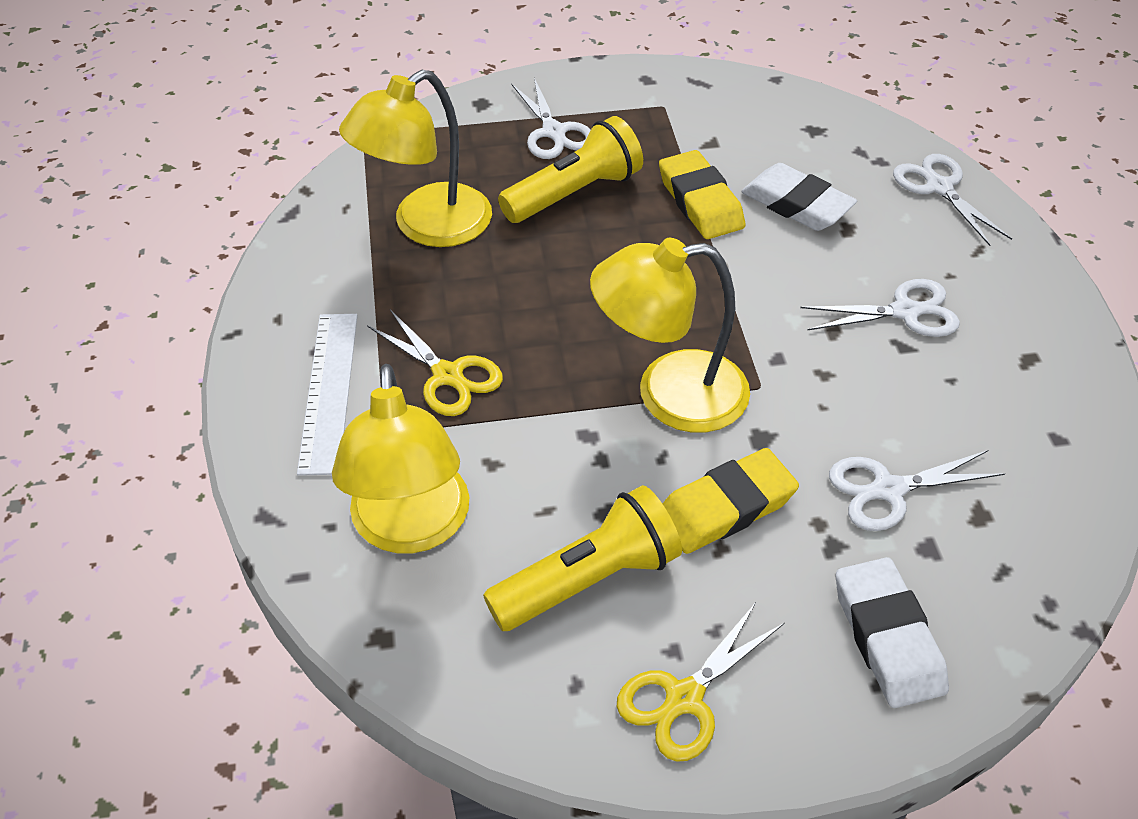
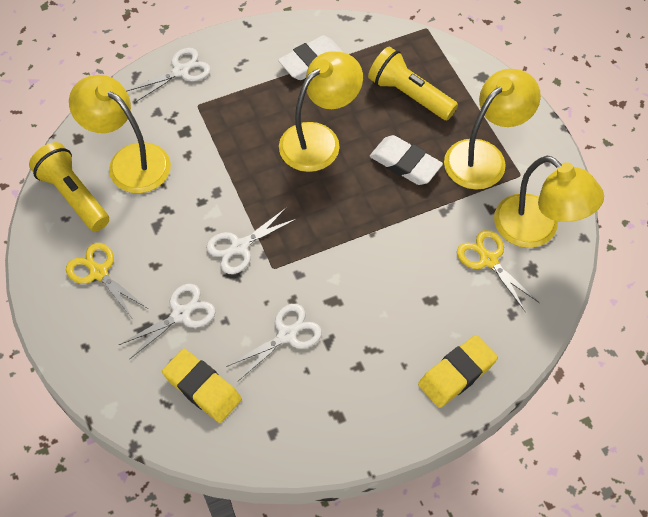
white ruler: 1 -> 0
yellow lamp: 3 -> 4

